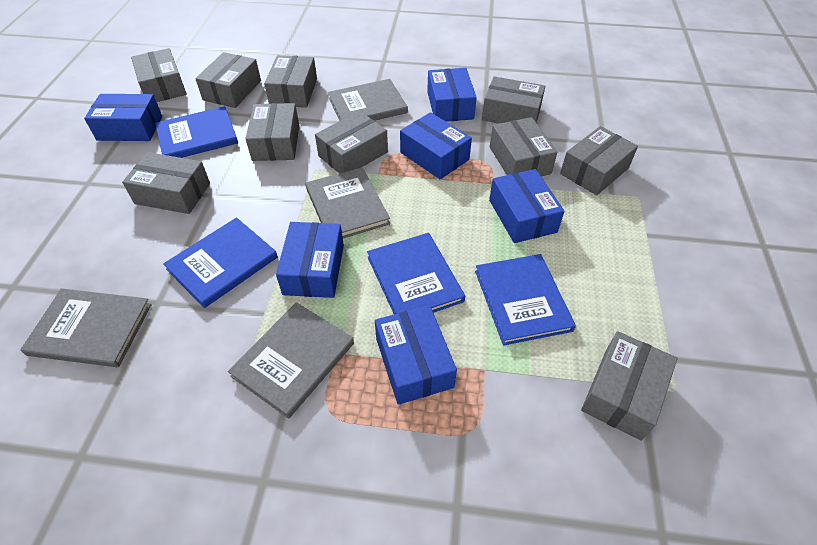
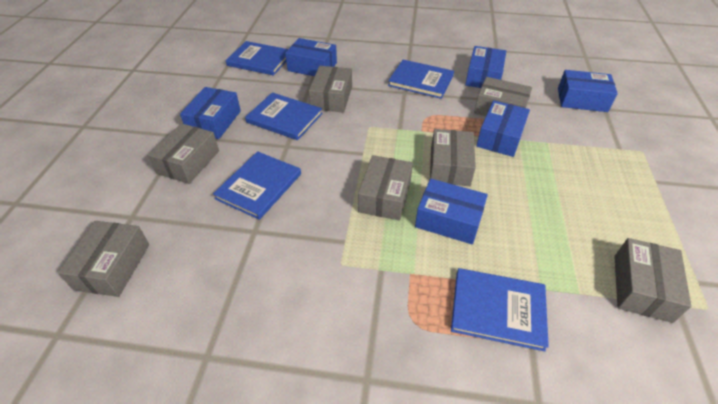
blue book: 4 -> 5
grey book: 4 -> 0
grey box: 10 -> 7

